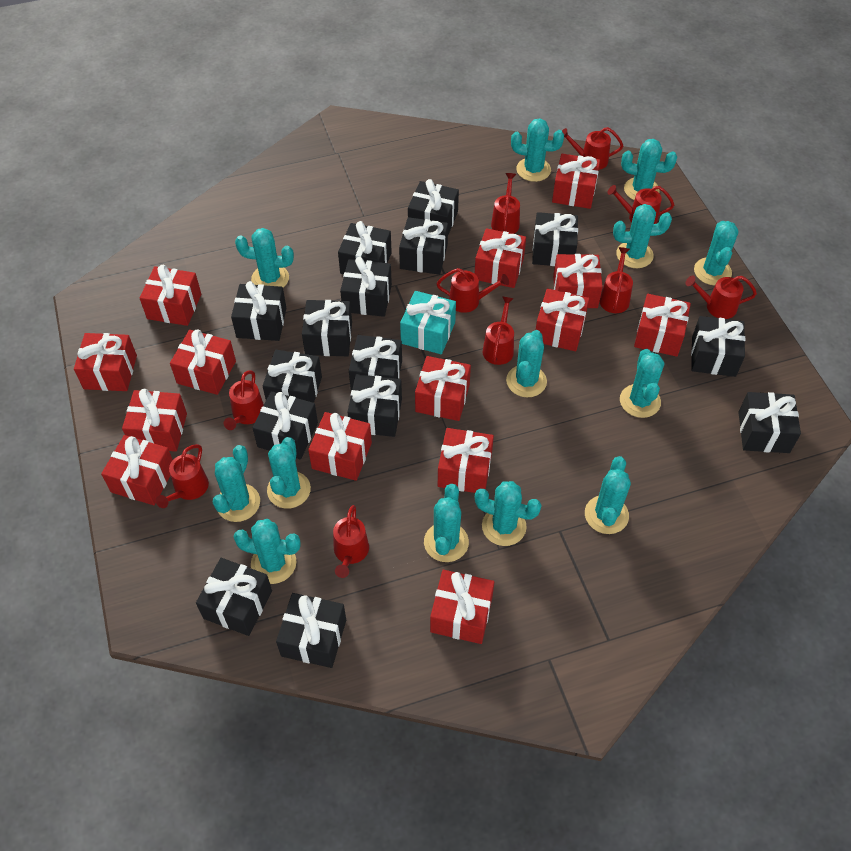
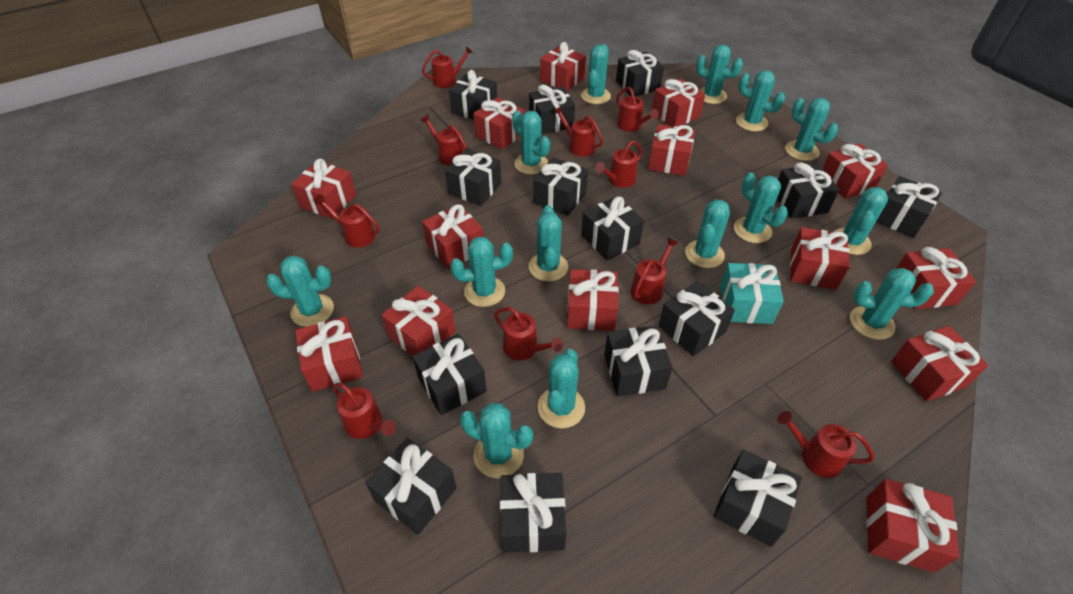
black gift: 15 -> 14
turquoise cactus: 13 -> 14

